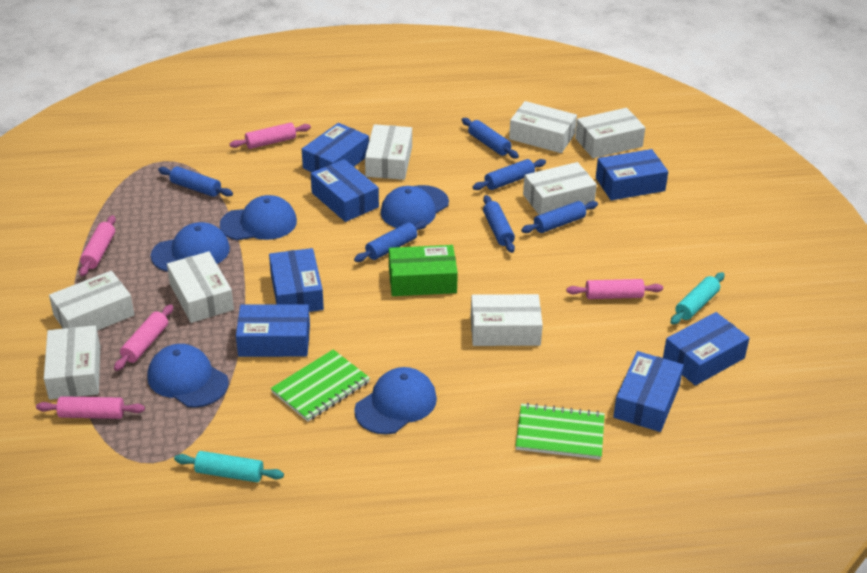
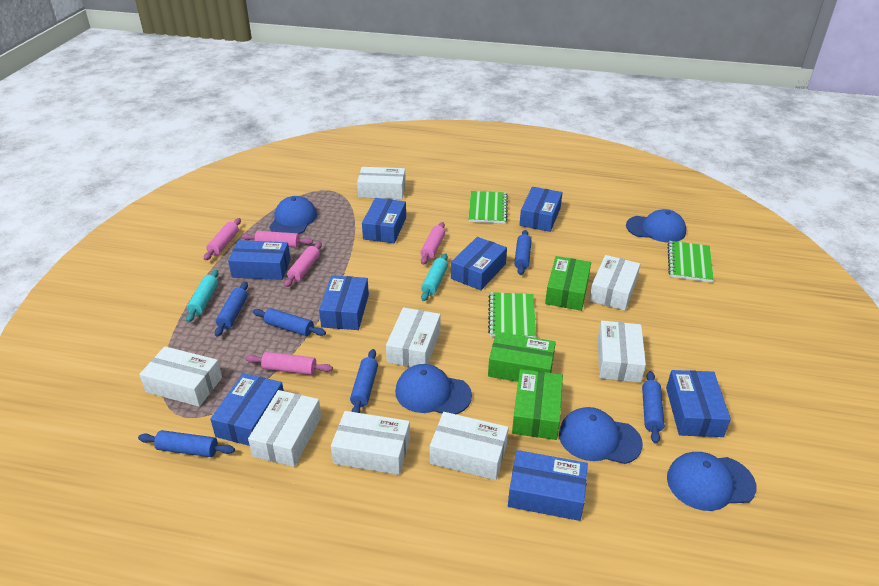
blue box: 7 -> 8
green box: 1 -> 3
green notebook: 2 -> 3

